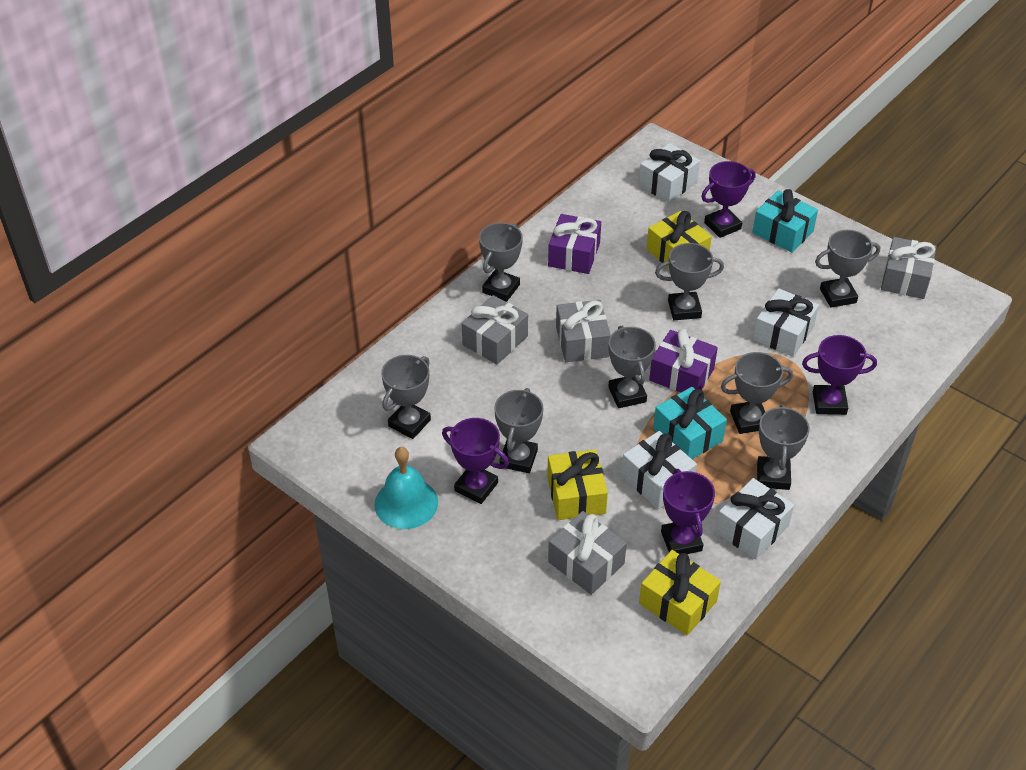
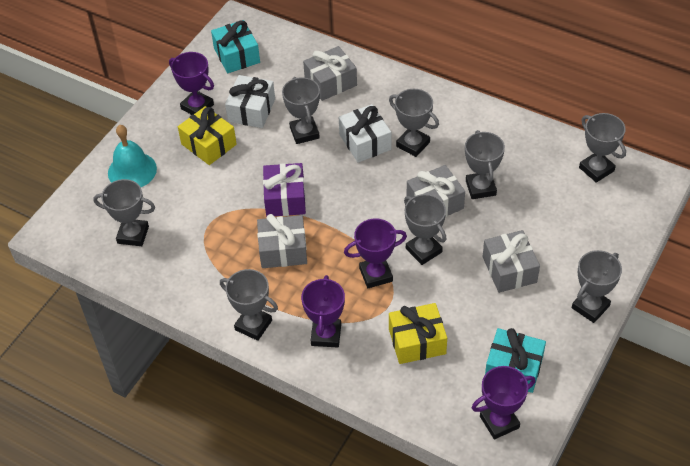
purple gift: 2 -> 1
white gift: 4 -> 2
yellow gift: 3 -> 2

